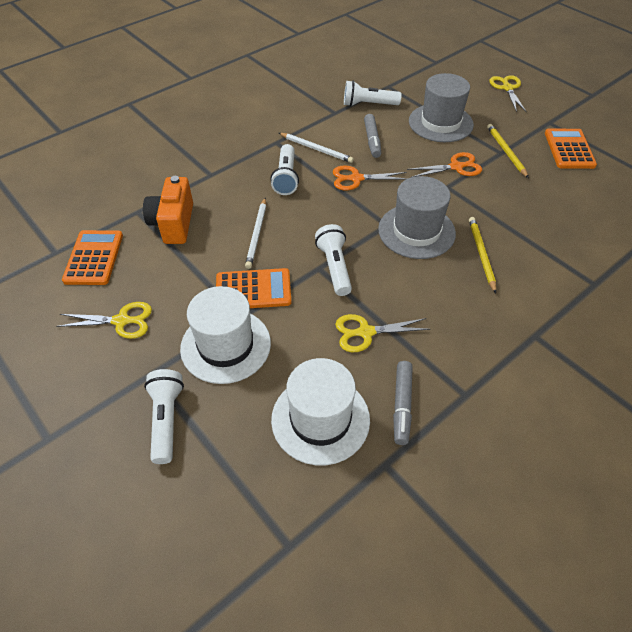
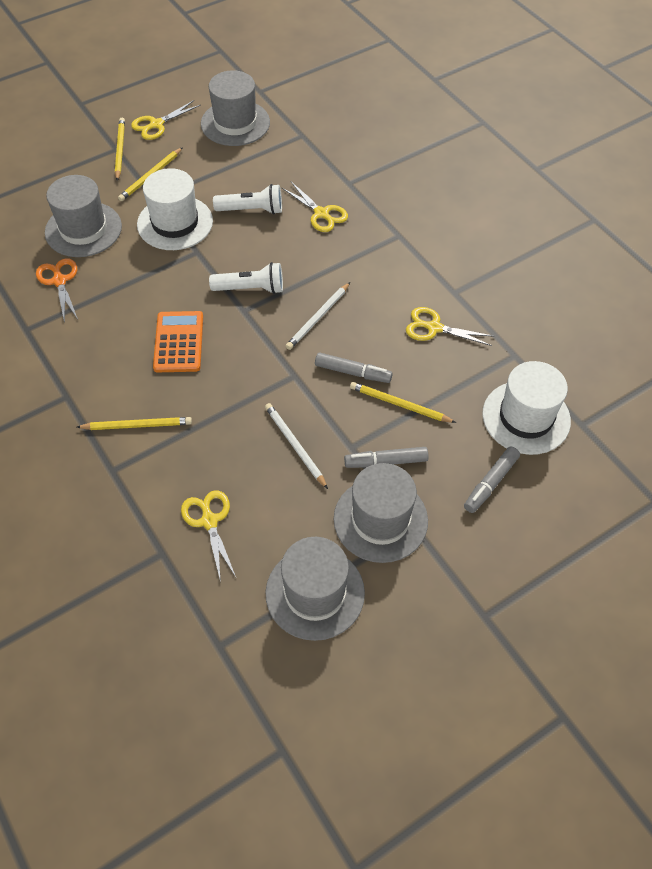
grey hat: 2 -> 4
grey marker: 2 -> 3
orange calculator: 3 -> 1
orange camera: 1 -> 0
orange scissors: 2 -> 1
white flashlight: 4 -> 2
yellow pencil: 2 -> 4
yellow scissors: 3 -> 4

